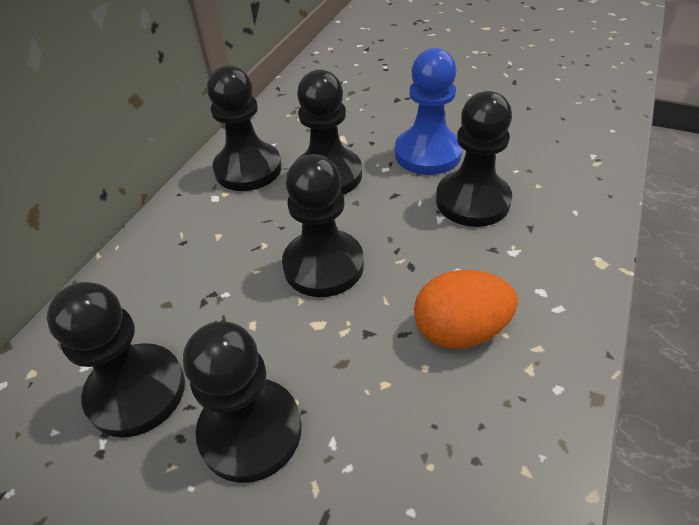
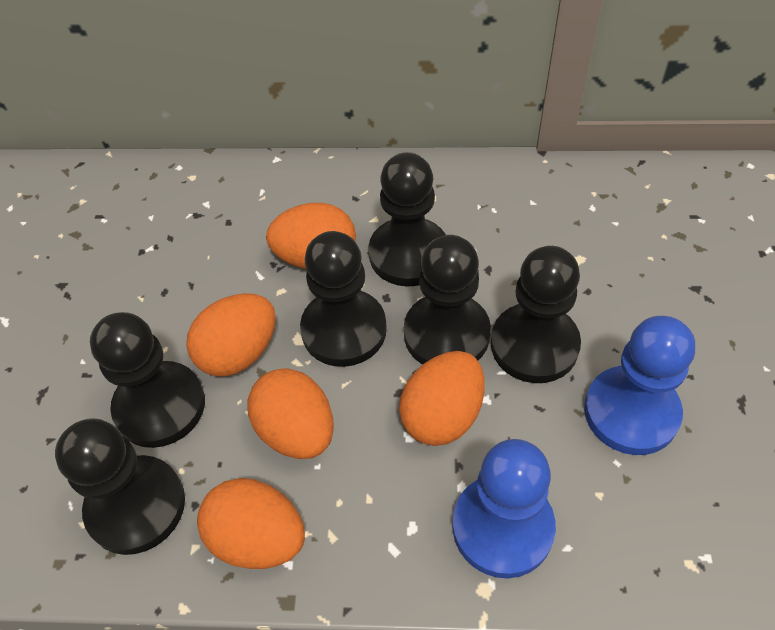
blue pawn: 1 -> 2
orange egg: 1 -> 5

